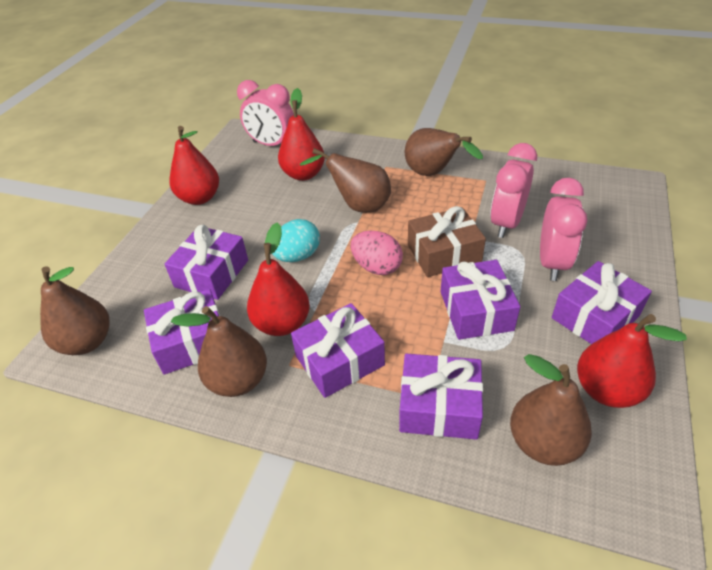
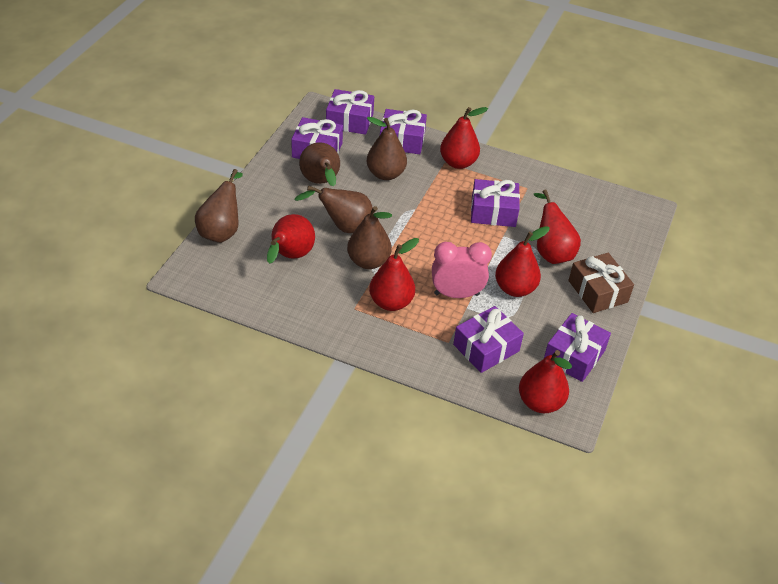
pink clock: 3 -> 1
pink egg: 1 -> 0
red pear: 4 -> 6
turquoise egg: 1 -> 0

